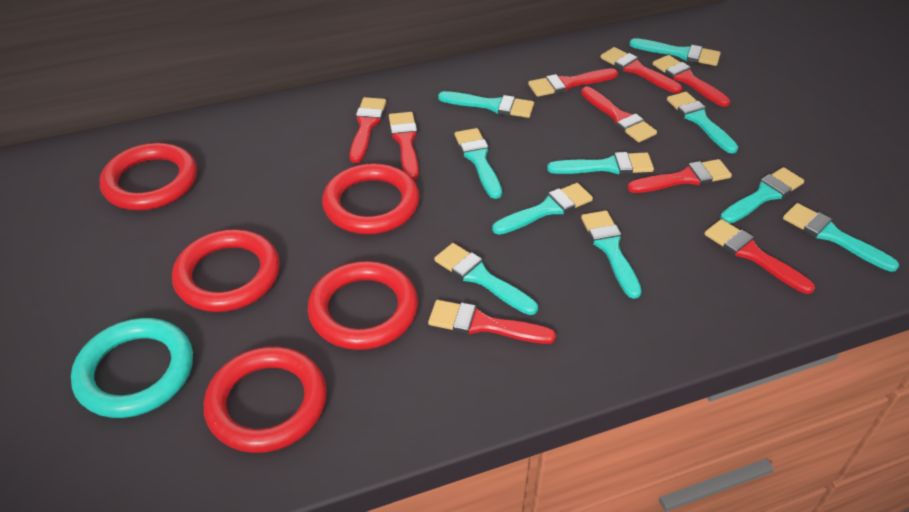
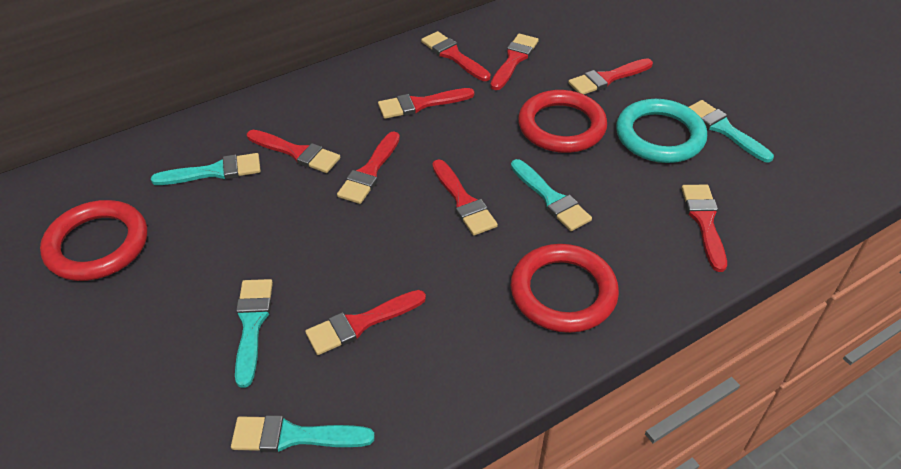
red ring: 5 -> 3
turquoise brush: 10 -> 5

